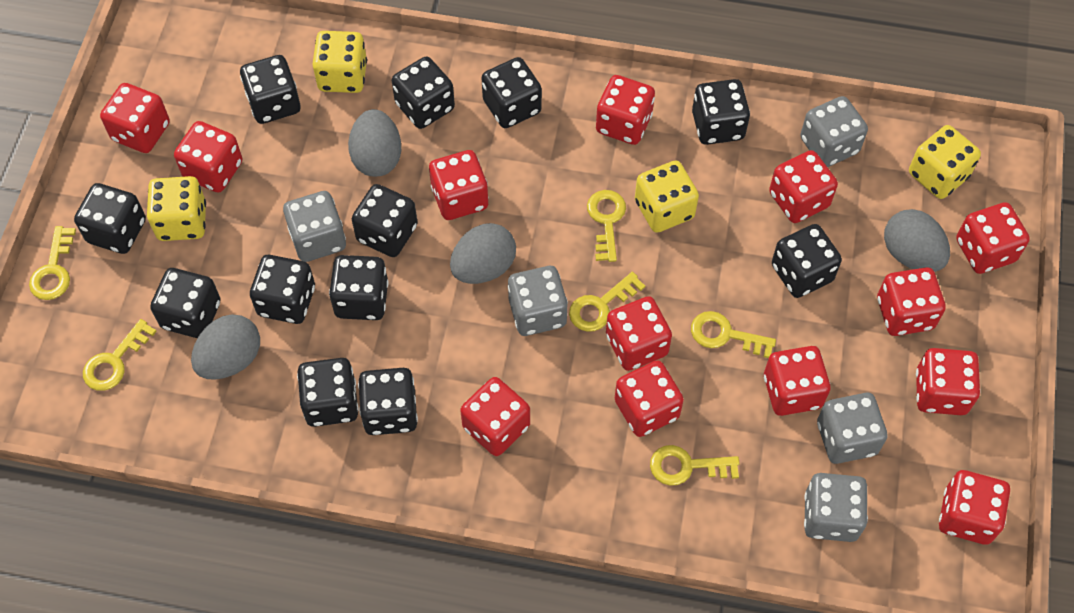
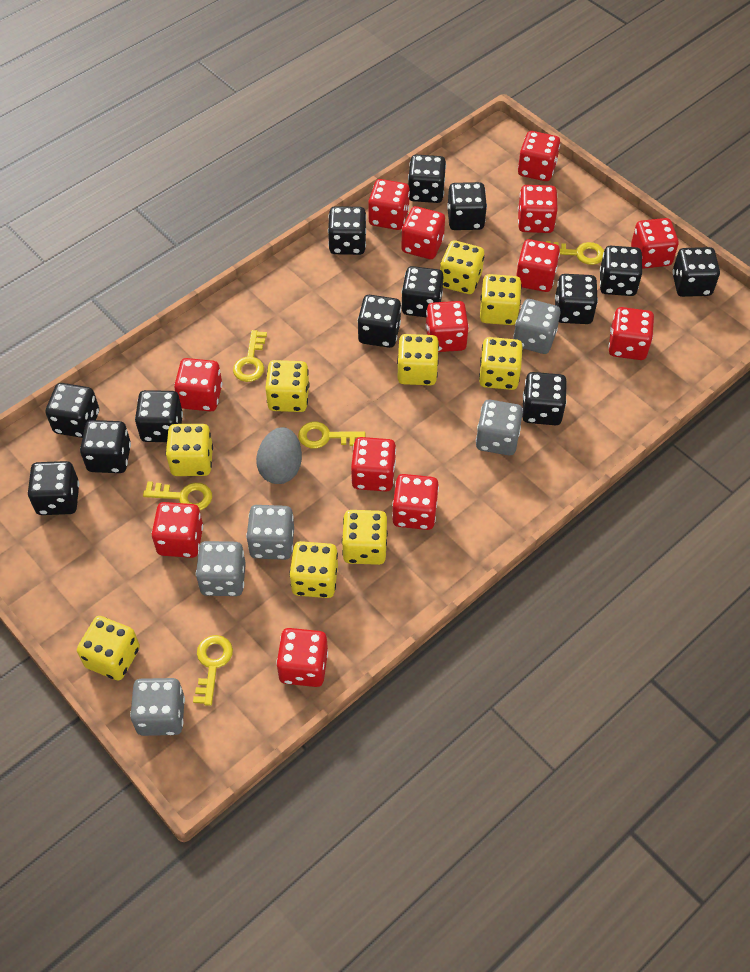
black dice: 12 -> 13
grey egg: 4 -> 1
yellow dice: 4 -> 9
yellow key: 6 -> 5

